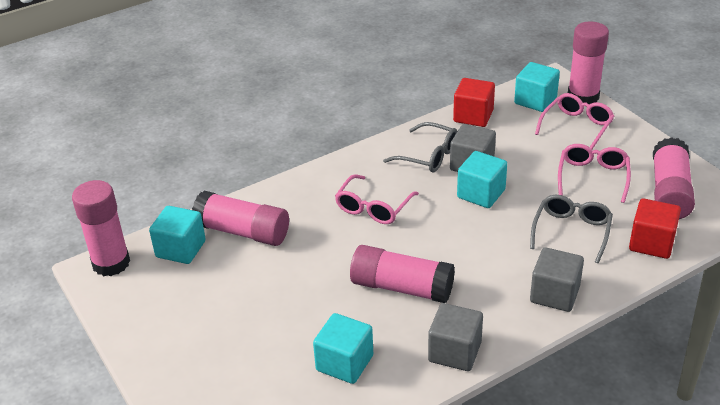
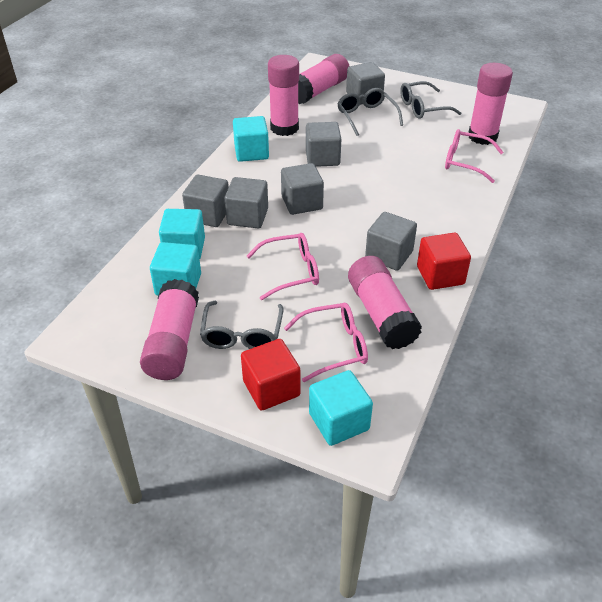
grey cube: 3 -> 6
grey glasses: 2 -> 3

